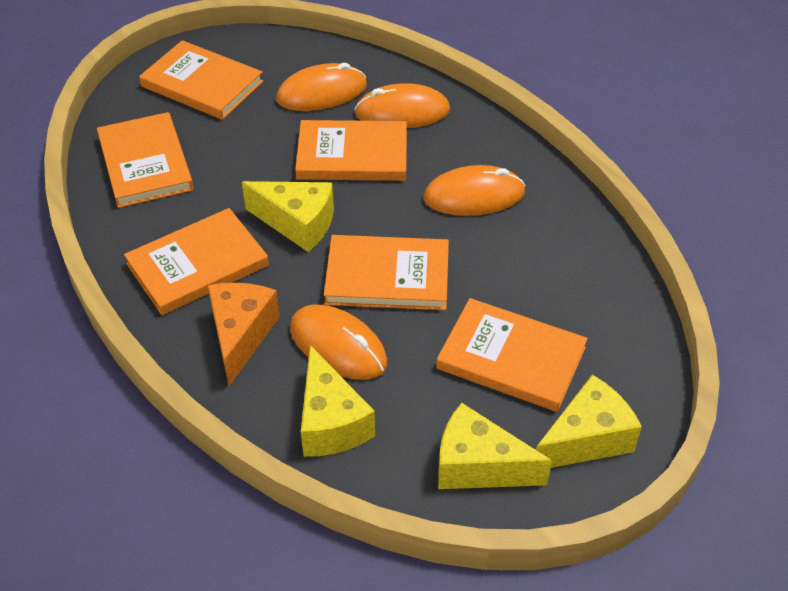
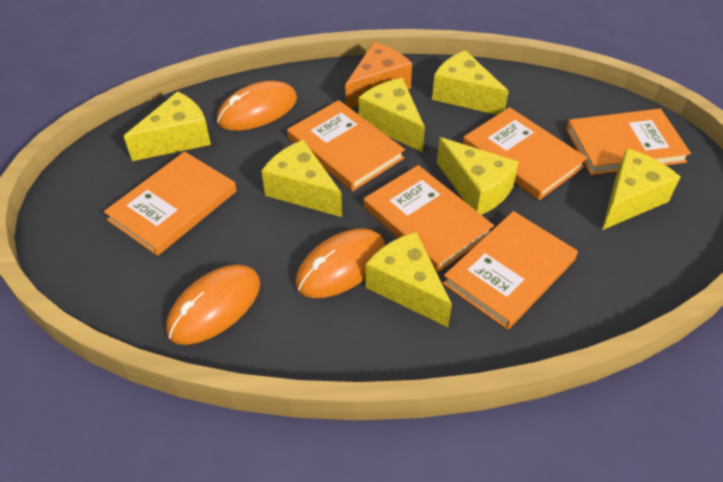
orange mouse: 4 -> 3
yellow cheese: 4 -> 7

